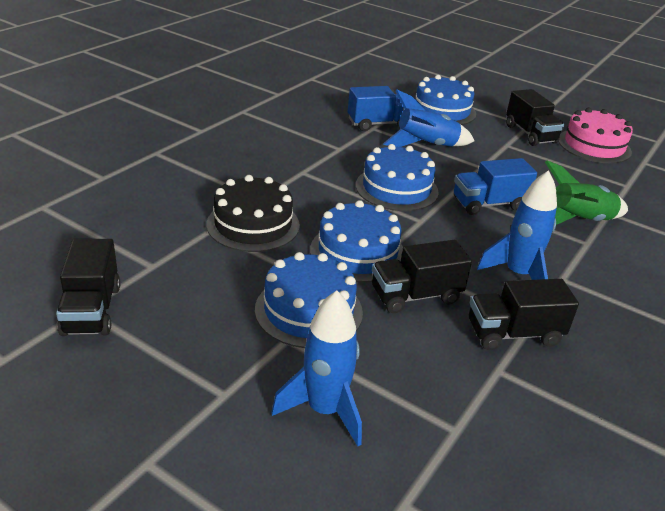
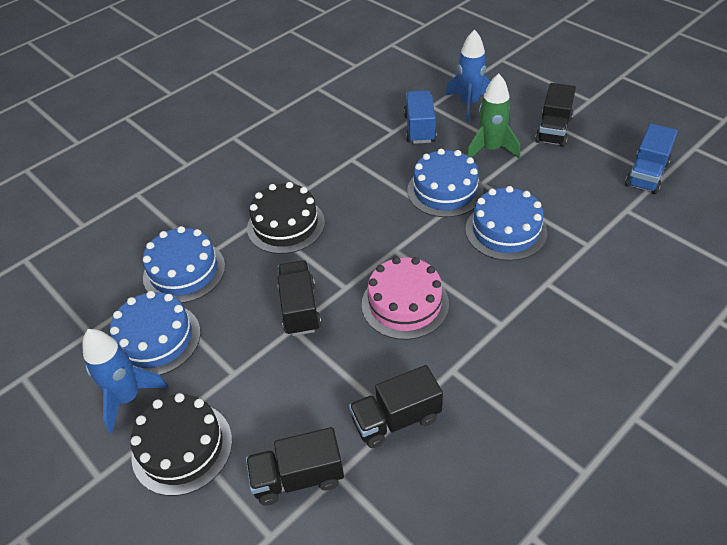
black cake: 1 -> 2
blue rocket: 3 -> 2

